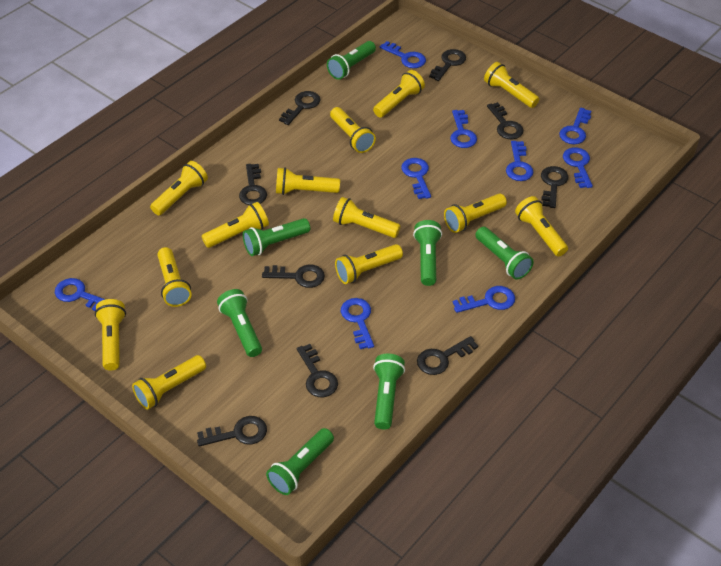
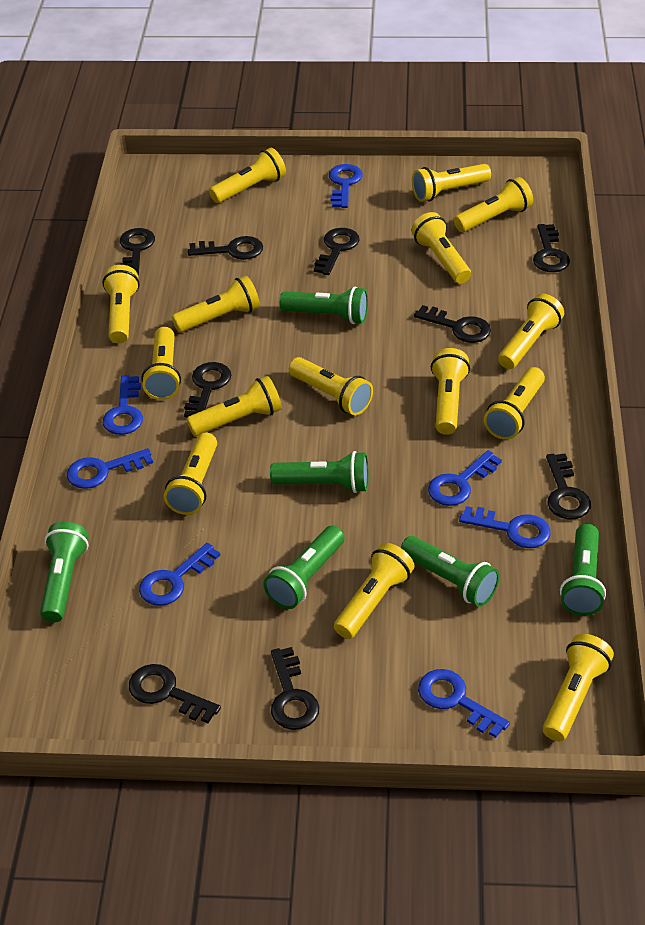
blue key: 9 -> 7
green flashlight: 7 -> 6
yellow flashlight: 13 -> 15

